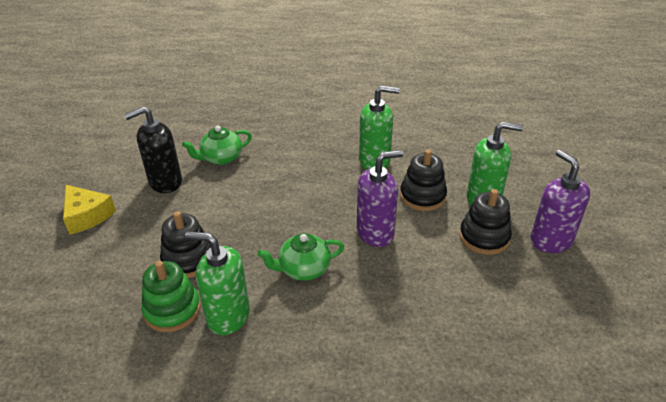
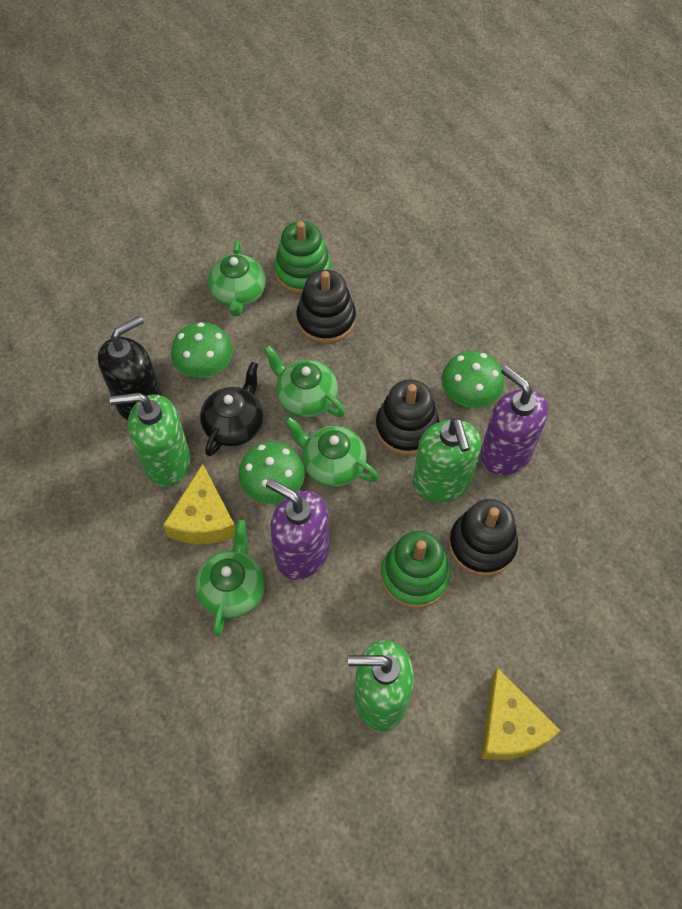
black teapot: 0 -> 1
green mushroom: 0 -> 3
green stacking toy: 1 -> 2
green teapot: 2 -> 4
yellow cheese: 1 -> 2

